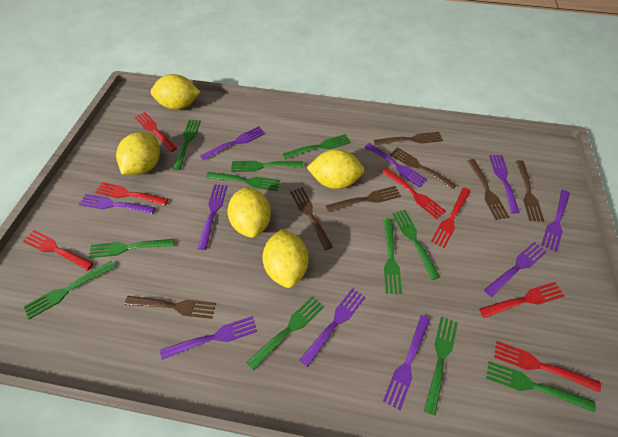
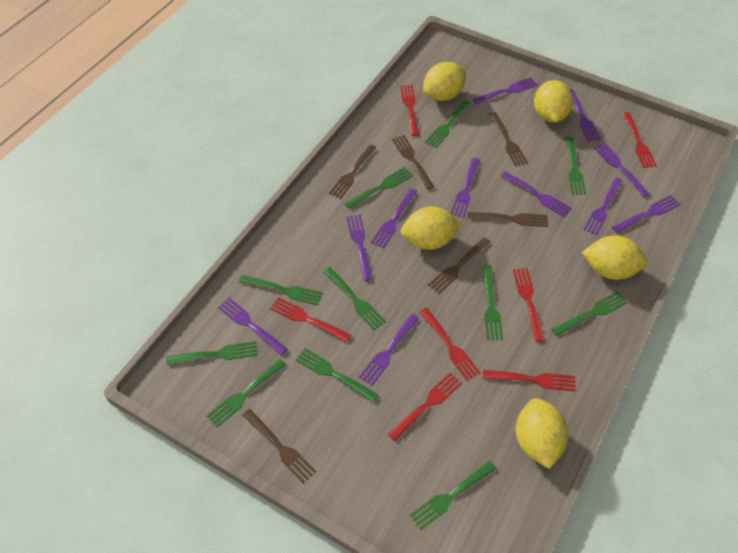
brown fork: 7 -> 6
purple fork: 10 -> 11

